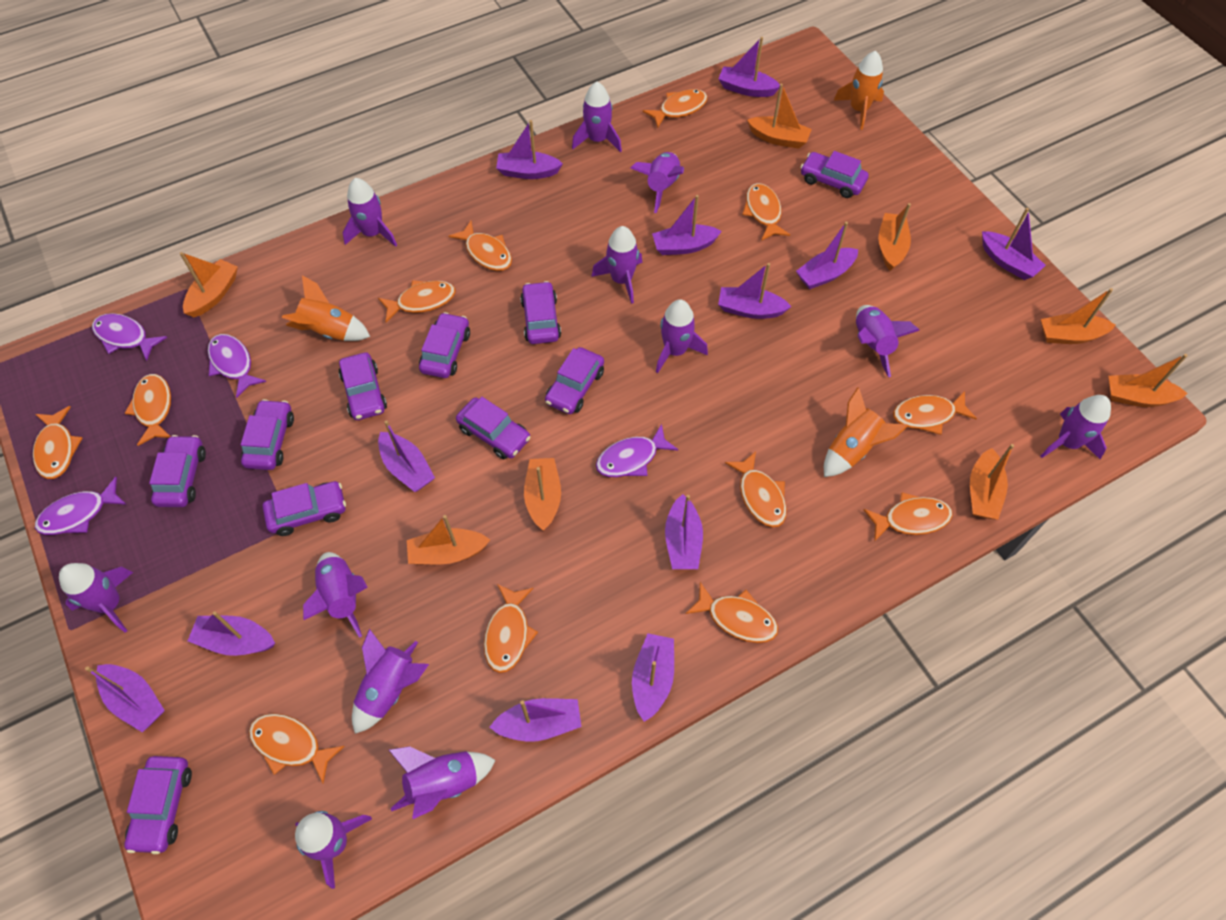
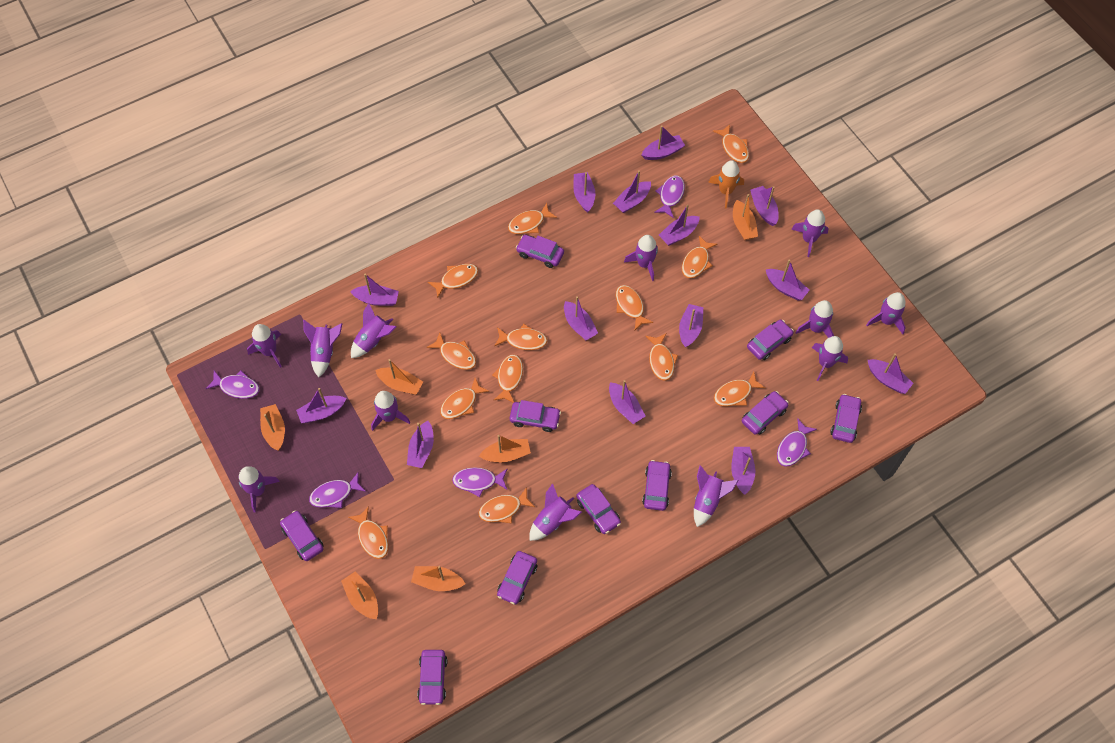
orange boat: 8 -> 6
orange fish: 12 -> 13
orange rocket: 3 -> 1
purple boat: 12 -> 14
purple fish: 4 -> 5

